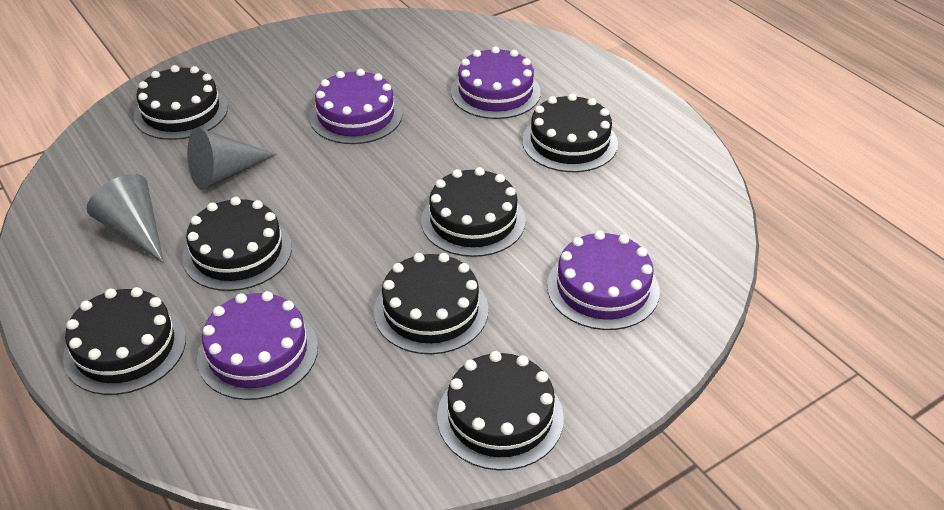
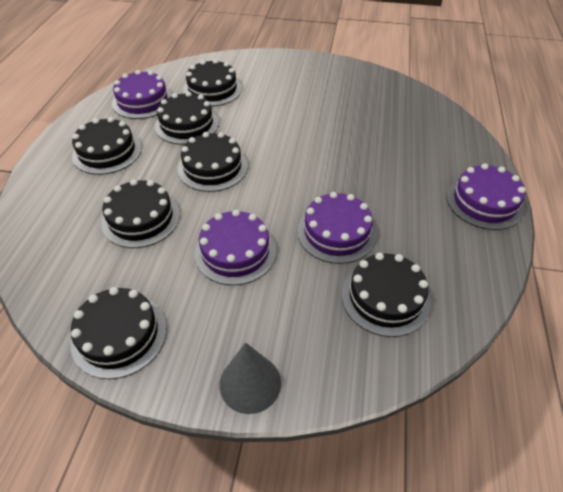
grey cone: 2 -> 1

